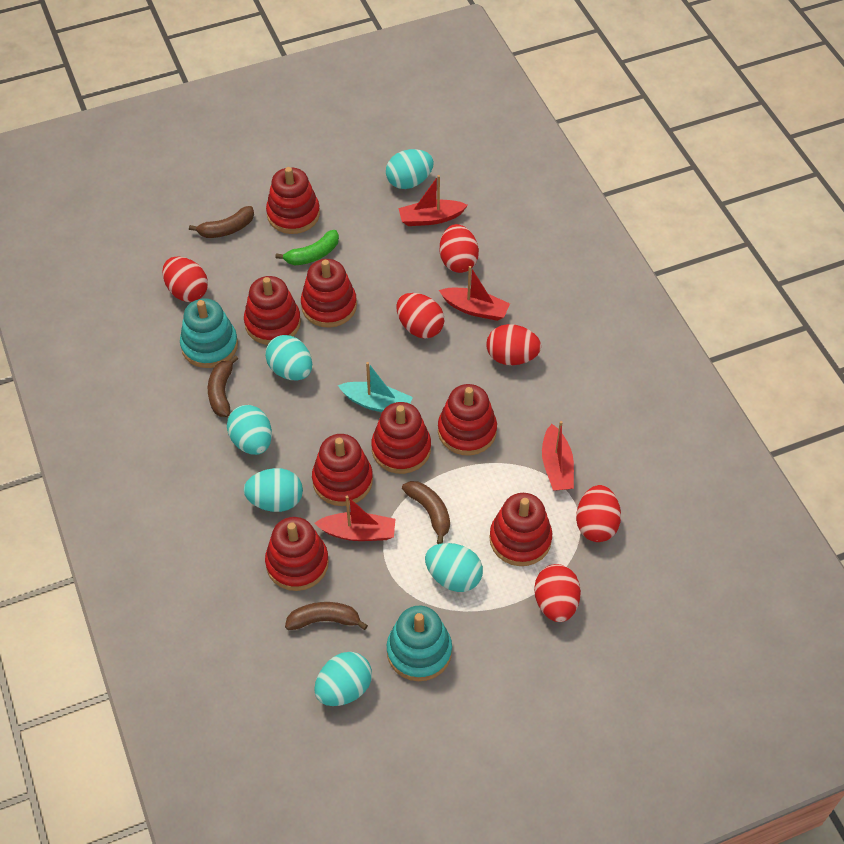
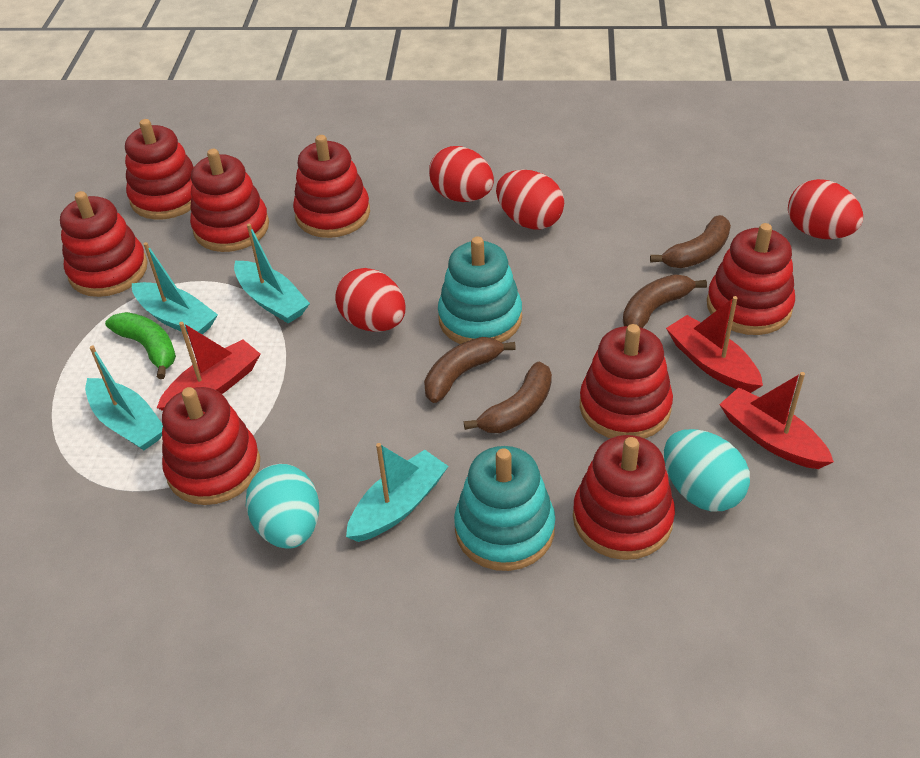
red boat: 4 -> 3
red egg: 6 -> 4
turquoise boat: 1 -> 4
turquoise egg: 6 -> 2

